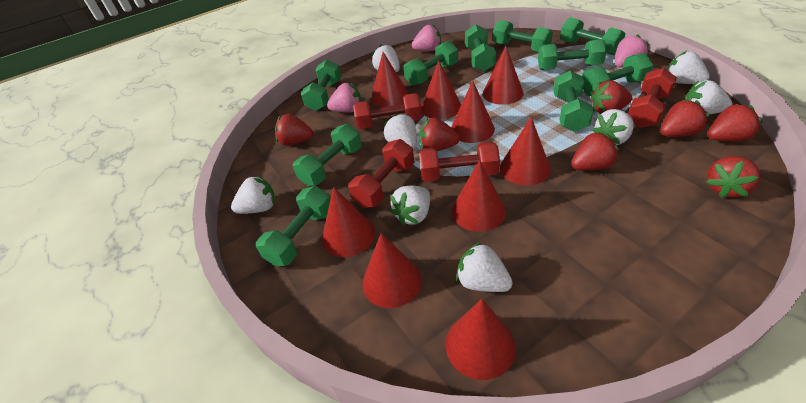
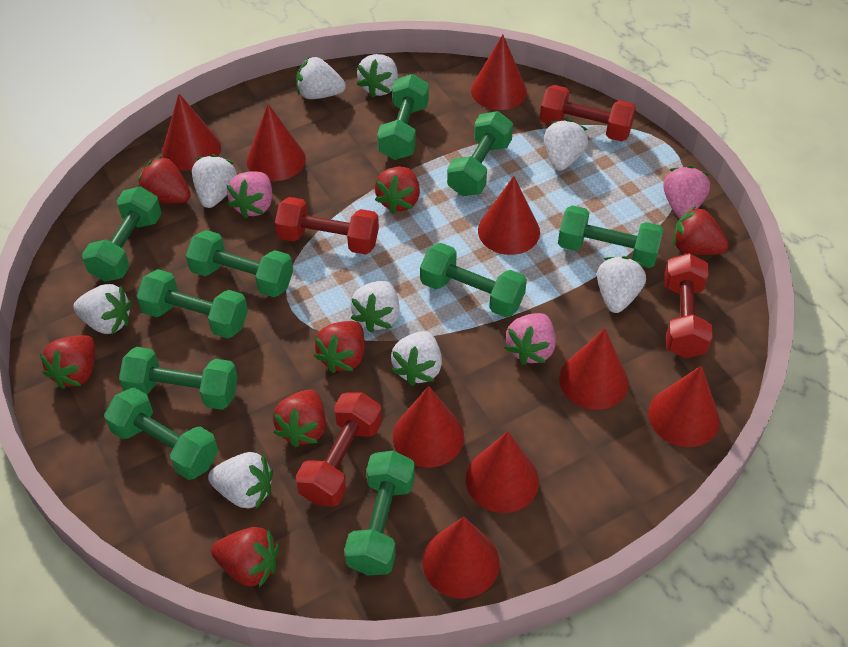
white strawberry: 8 -> 9

